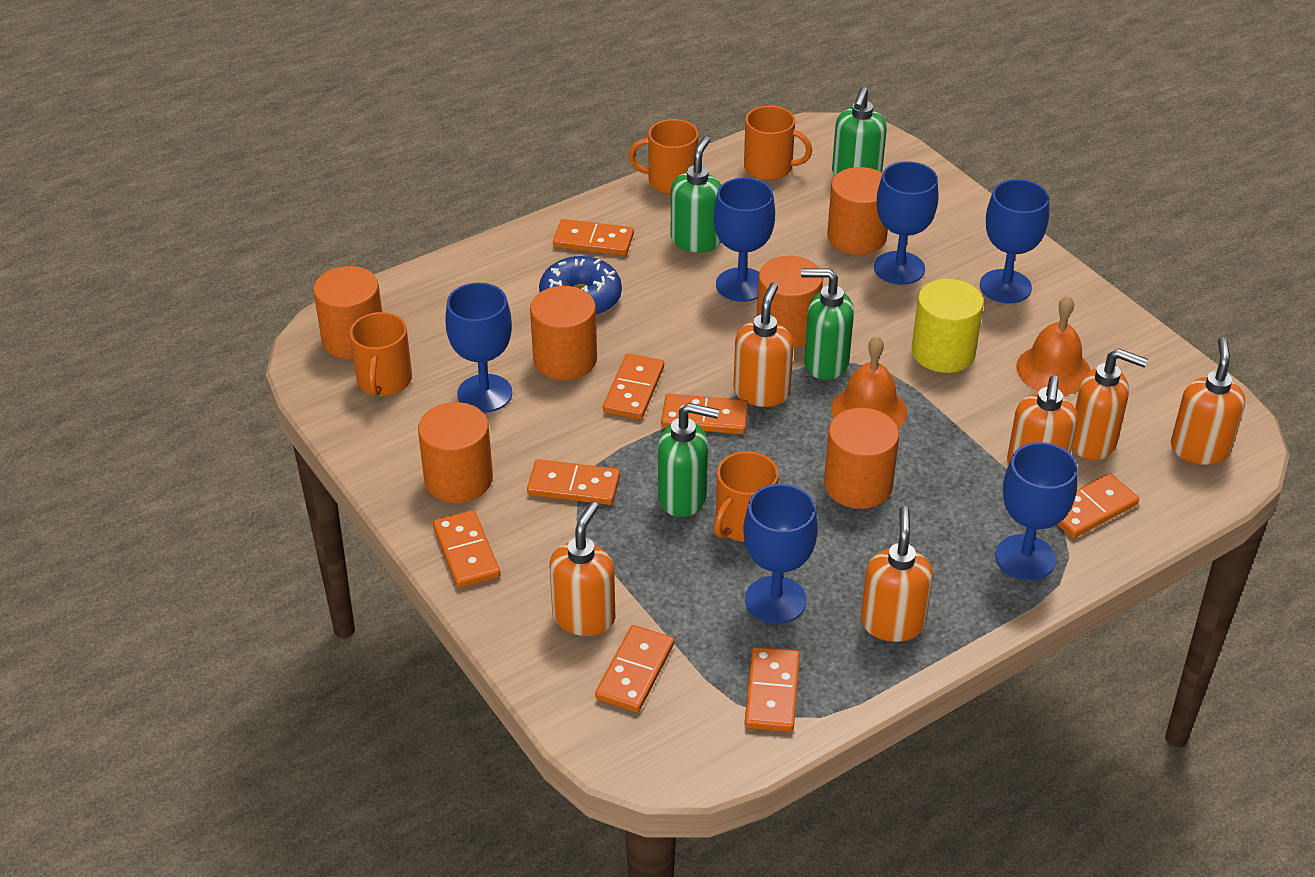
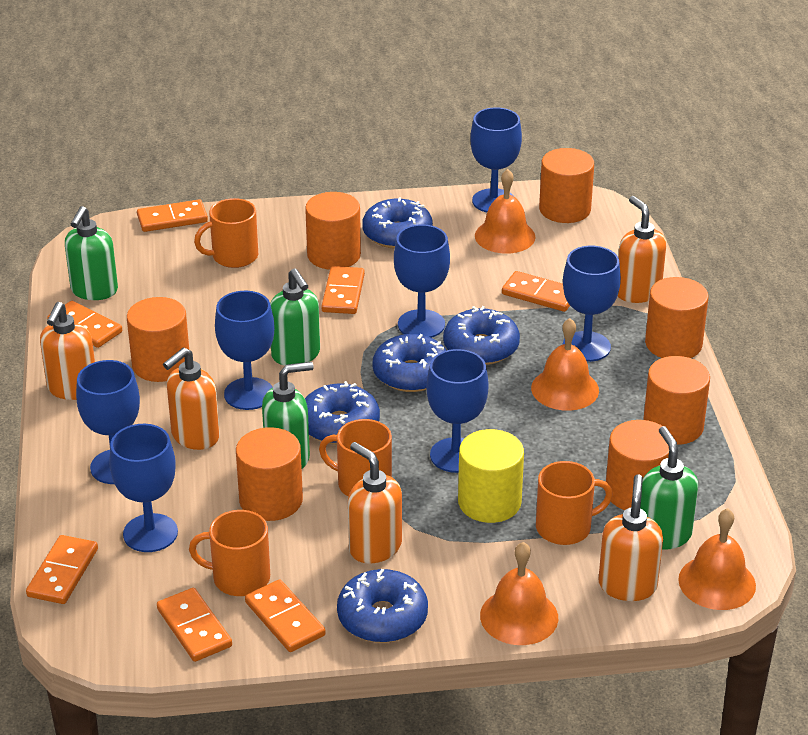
blue donut: 1 -> 5
blue goblet: 6 -> 7
orange bell: 2 -> 4
orange cylinder: 6 -> 7
orange domino: 8 -> 7
orange soap dispenser: 6 -> 5

